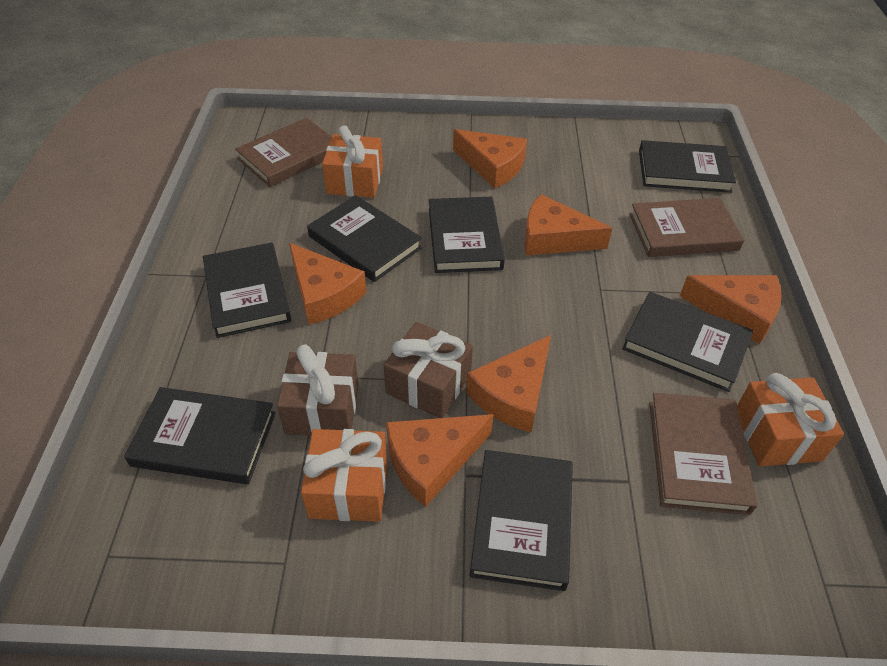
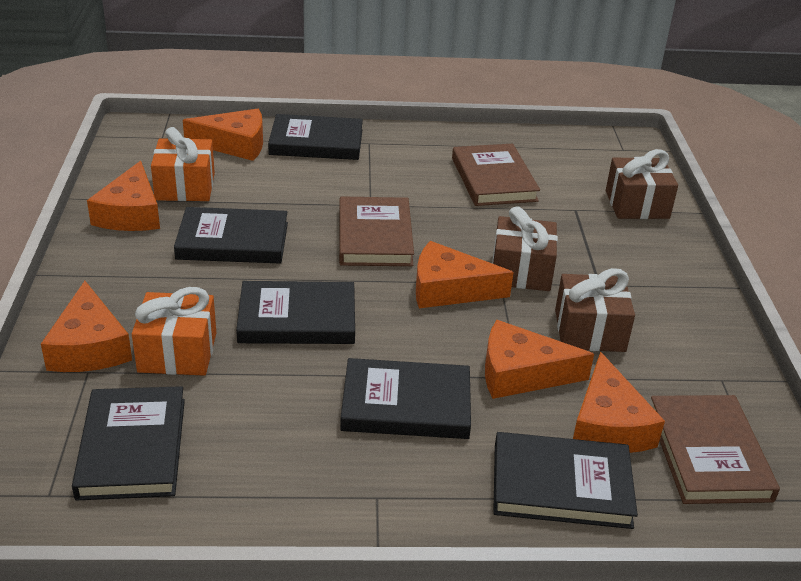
black book: 7 -> 6
brown gift: 2 -> 3
orange gift: 3 -> 2

